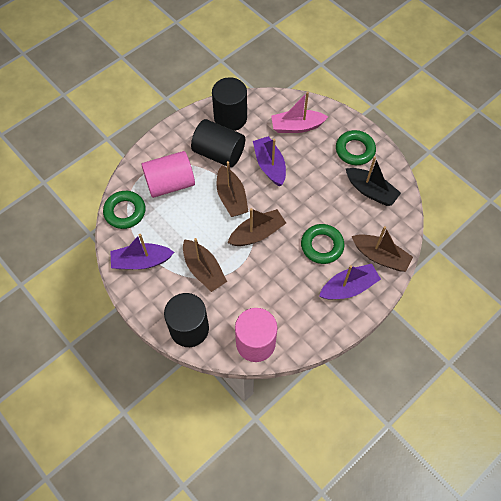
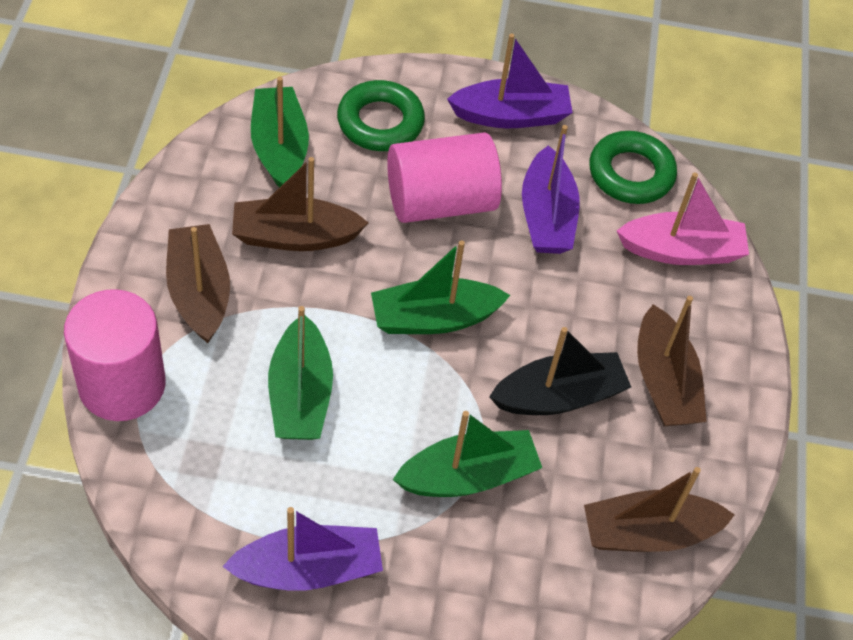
black cylinder: 3 -> 0
green boat: 0 -> 4
green ring: 3 -> 2

